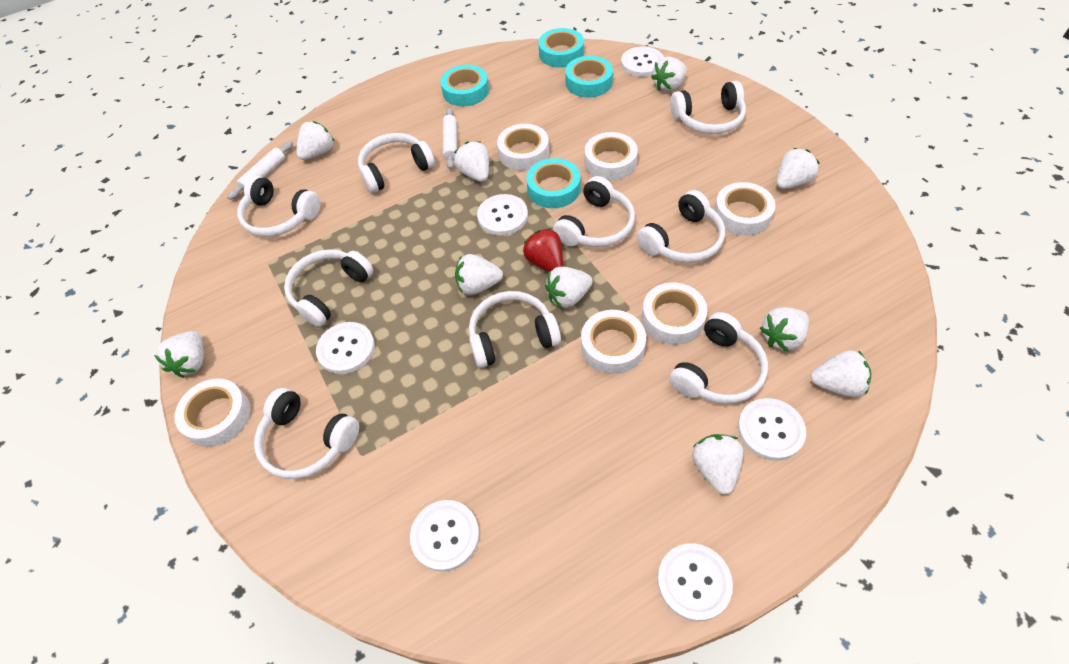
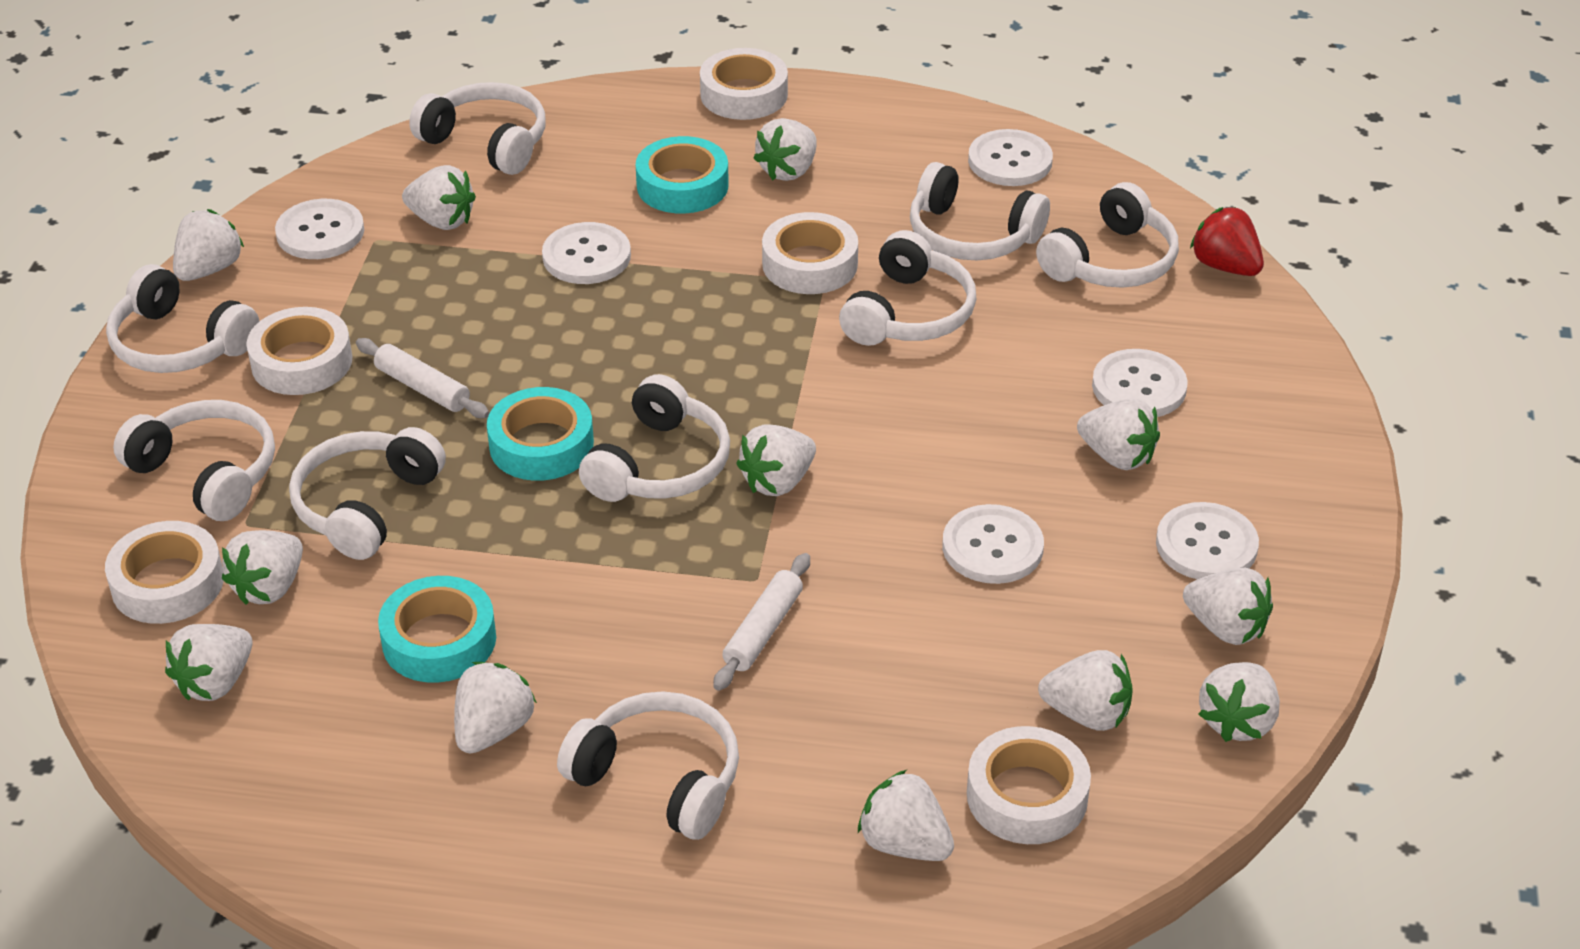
turquoise tape: 4 -> 3
white strawberry: 10 -> 12
white tape: 6 -> 5

